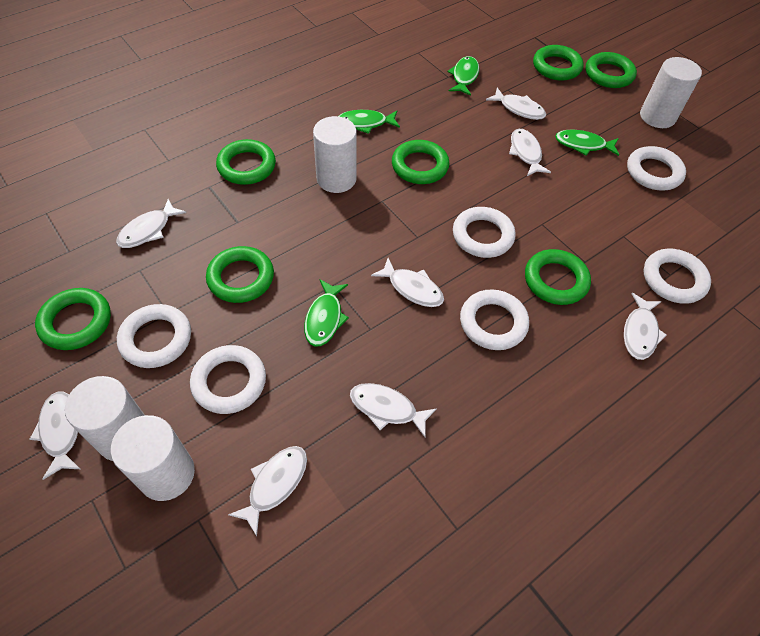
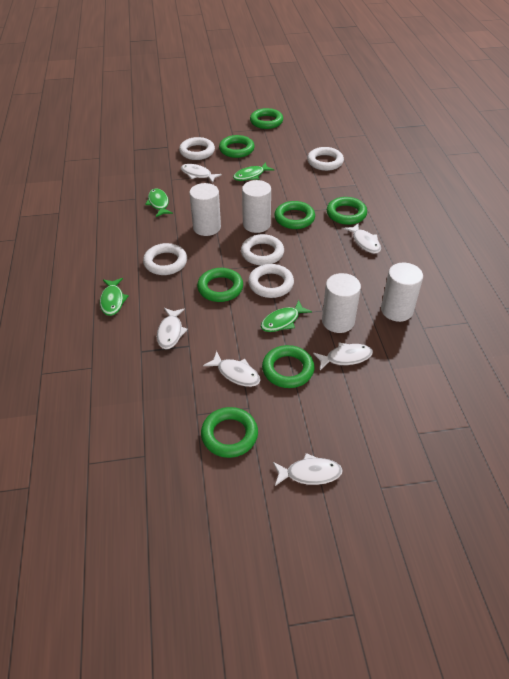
white fish: 8 -> 6
white ring: 6 -> 5

